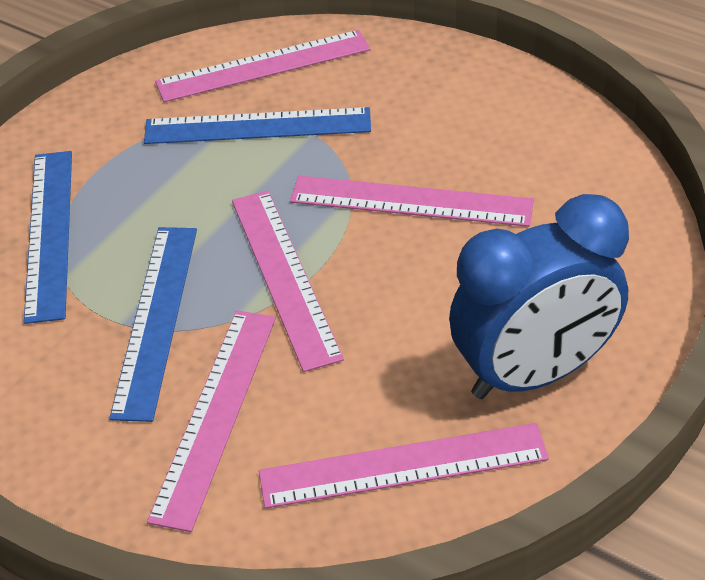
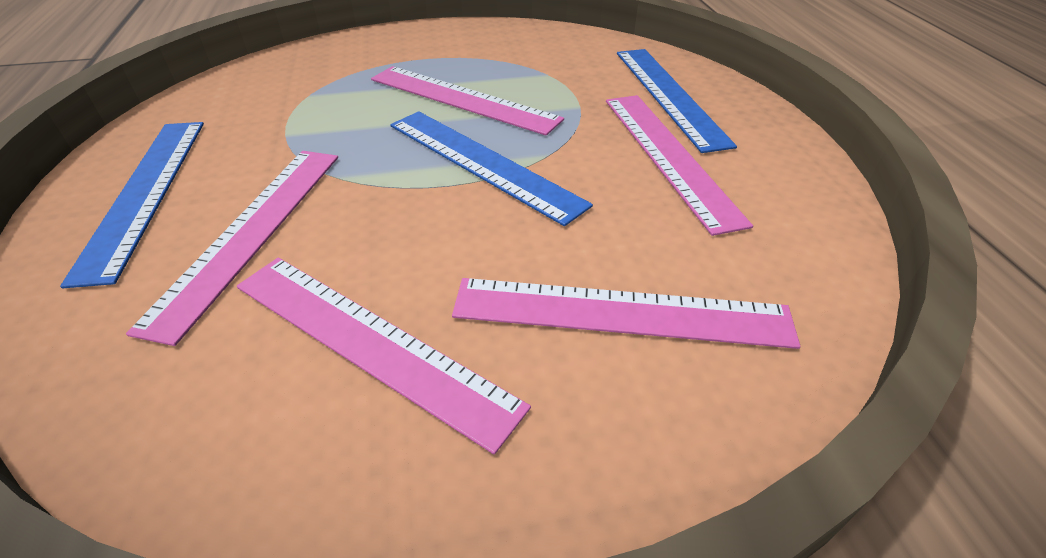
blue clock: 1 -> 0

